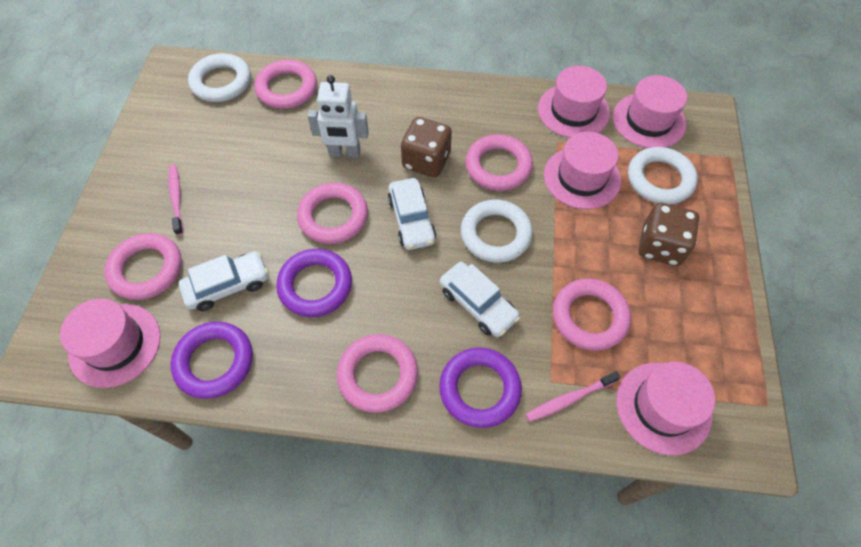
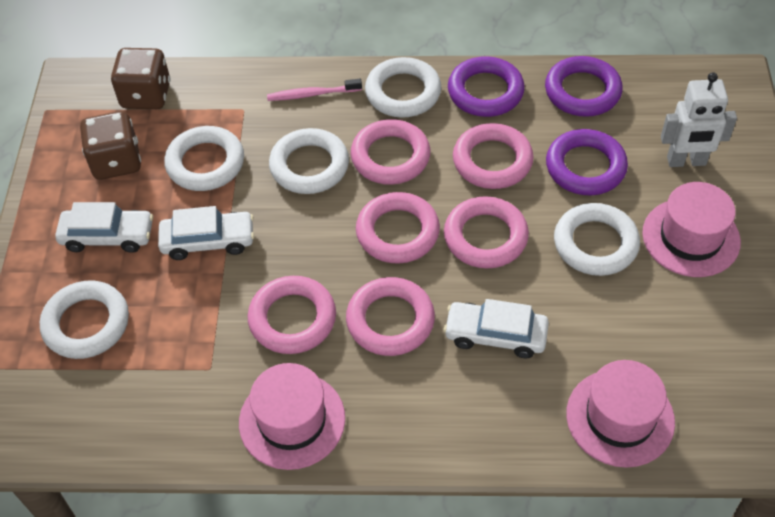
pink hat: 5 -> 3
pink toothbrush: 2 -> 1
white ring: 3 -> 5

